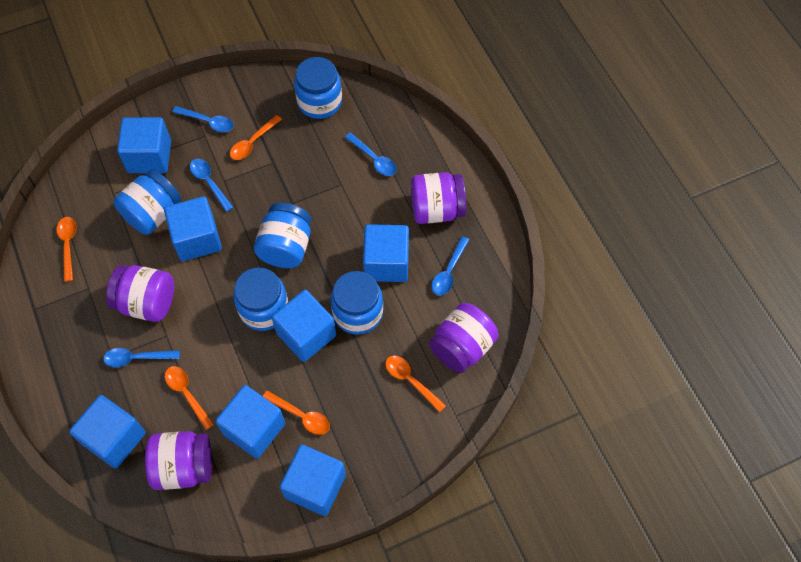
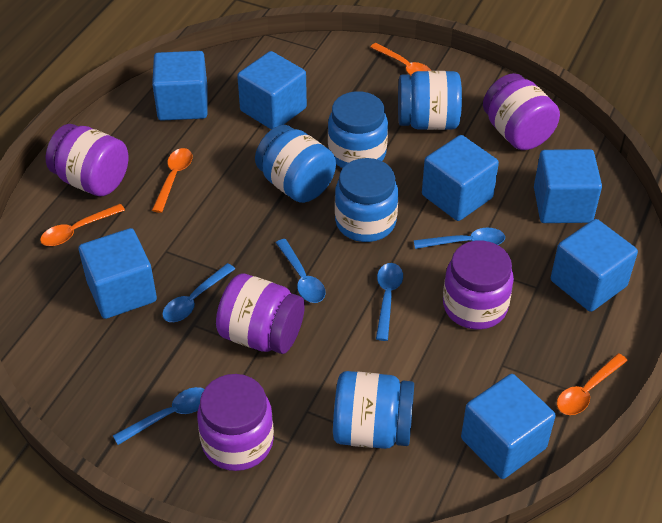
orange spoon: 5 -> 4
purple jar: 4 -> 5

